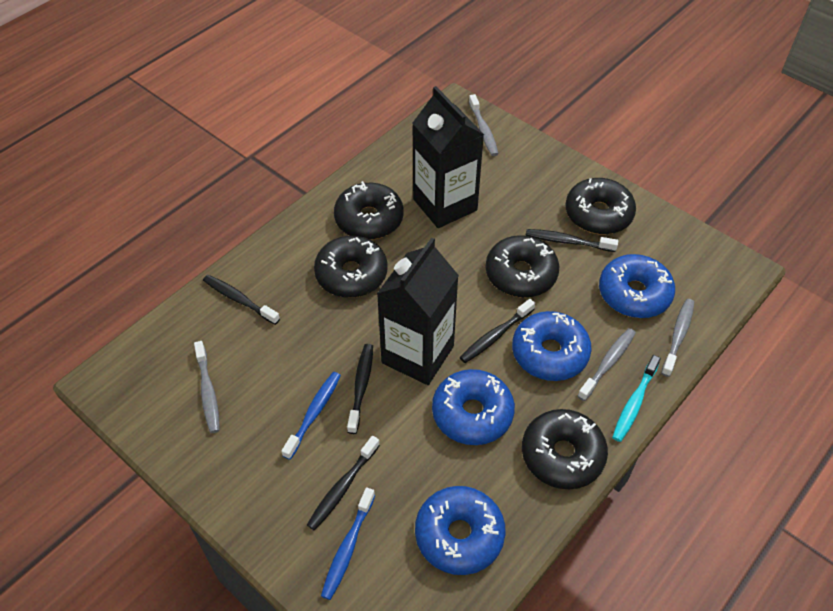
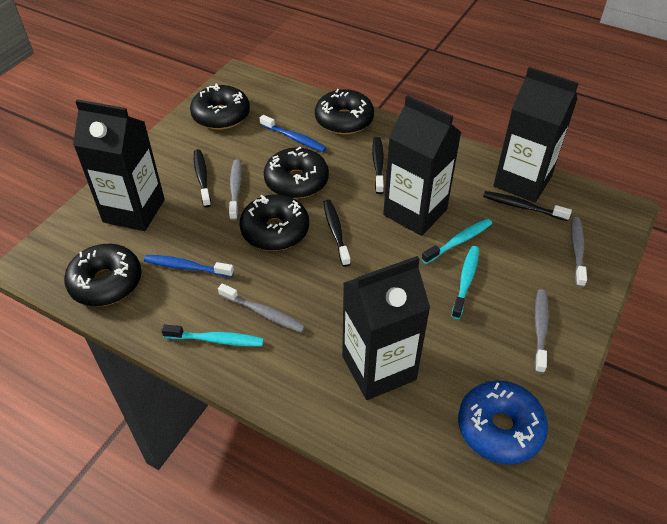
black carton: 2 -> 4
black toothbrush: 5 -> 4
blue donut: 4 -> 1
turquoise toothbrush: 1 -> 3

